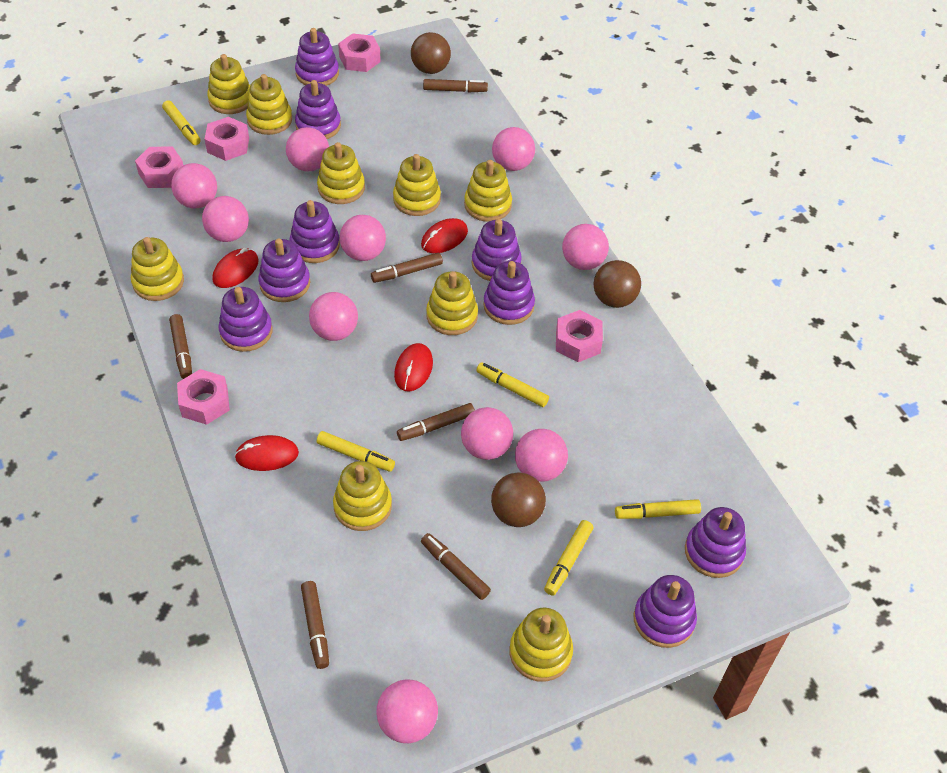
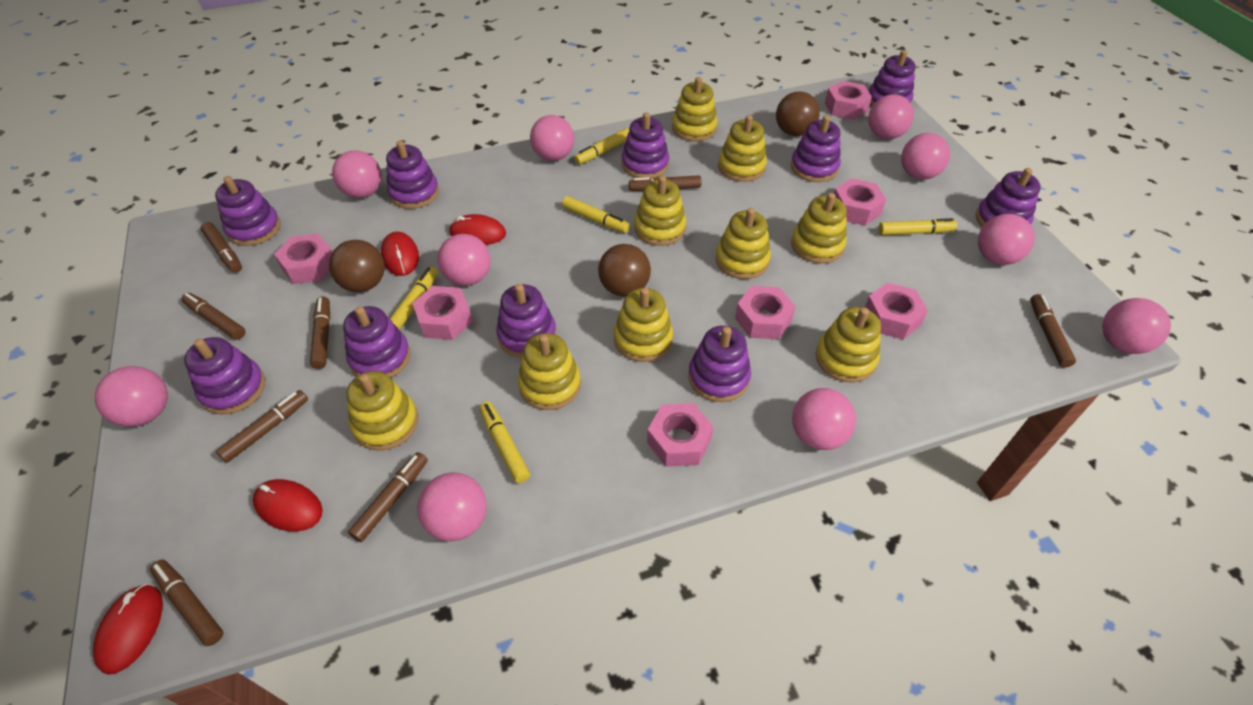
brown marker: 6 -> 8
pink nut: 5 -> 7
purple stacking toy: 9 -> 10

